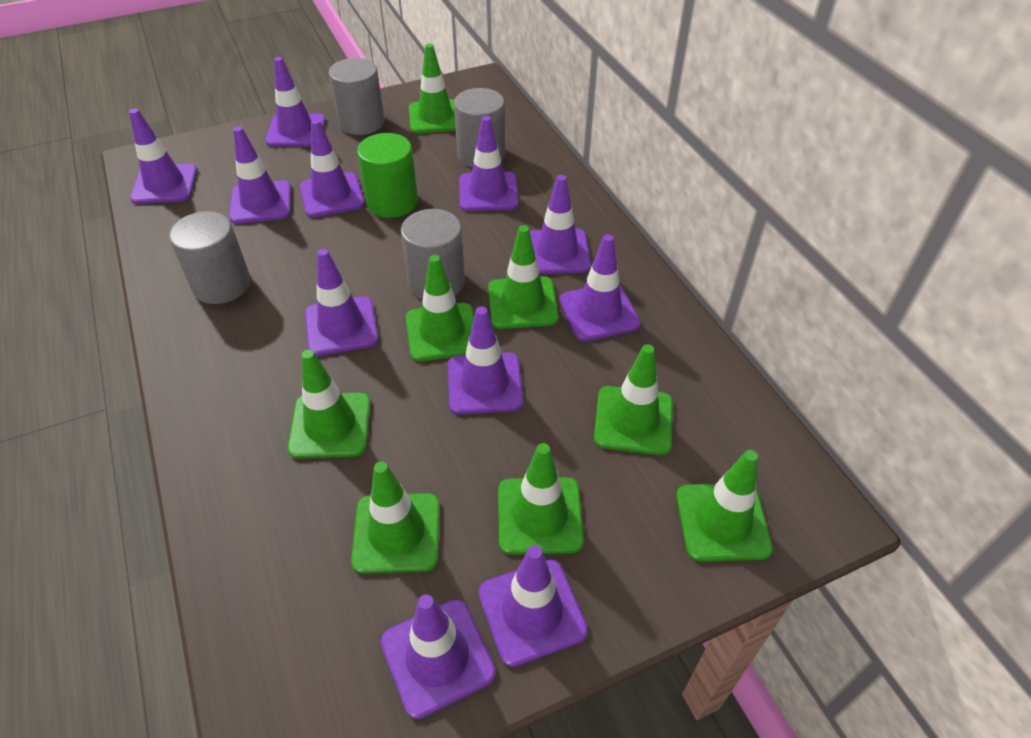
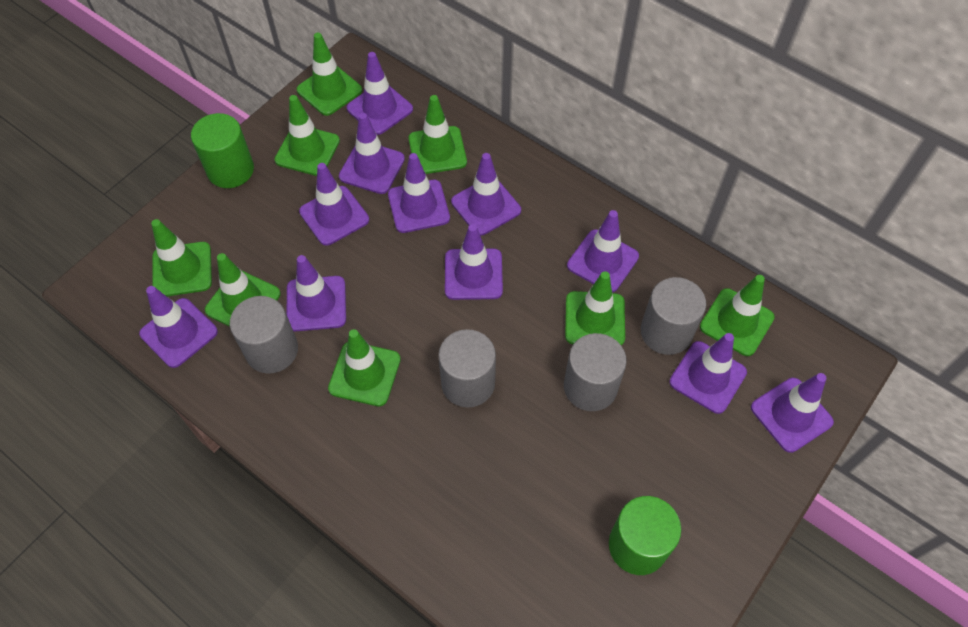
green cylinder: 1 -> 2

